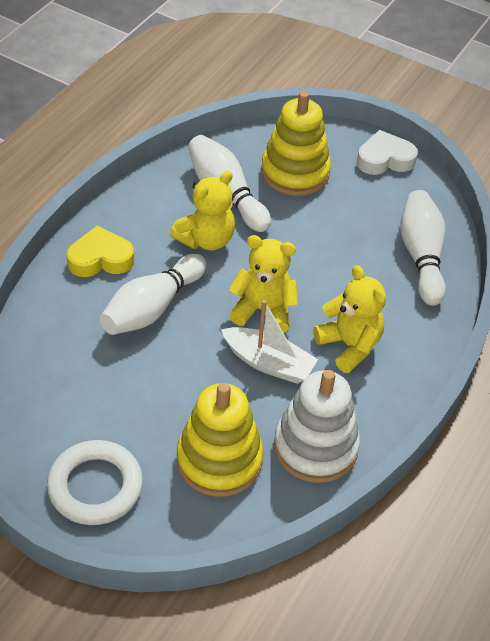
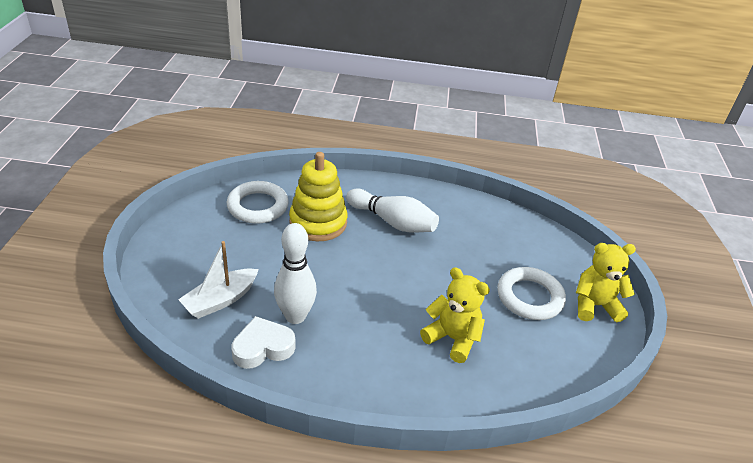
white bowling pin: 3 -> 2
white ring: 1 -> 2
white stacking toy: 1 -> 0
yellow heart: 1 -> 0
yellow stacking toy: 2 -> 1
yellow teddy bear: 3 -> 2

